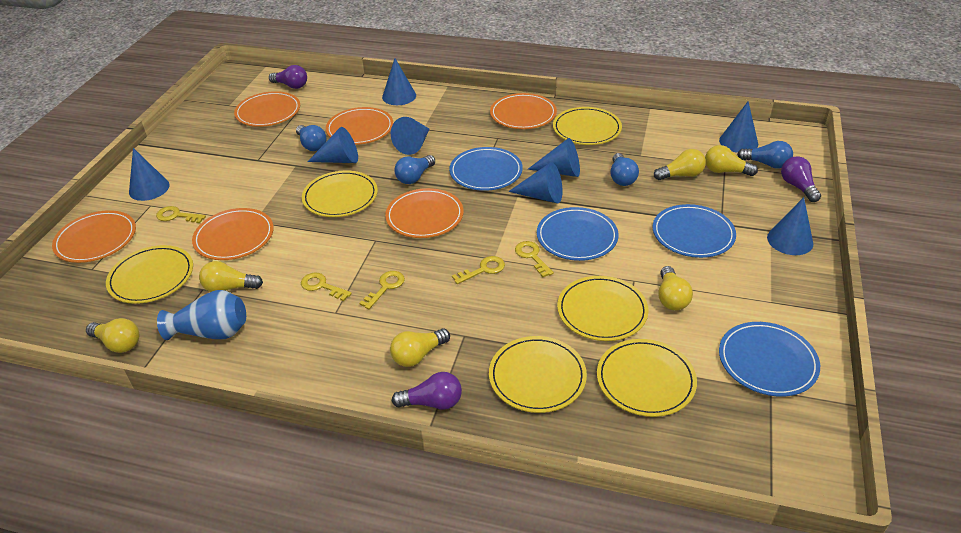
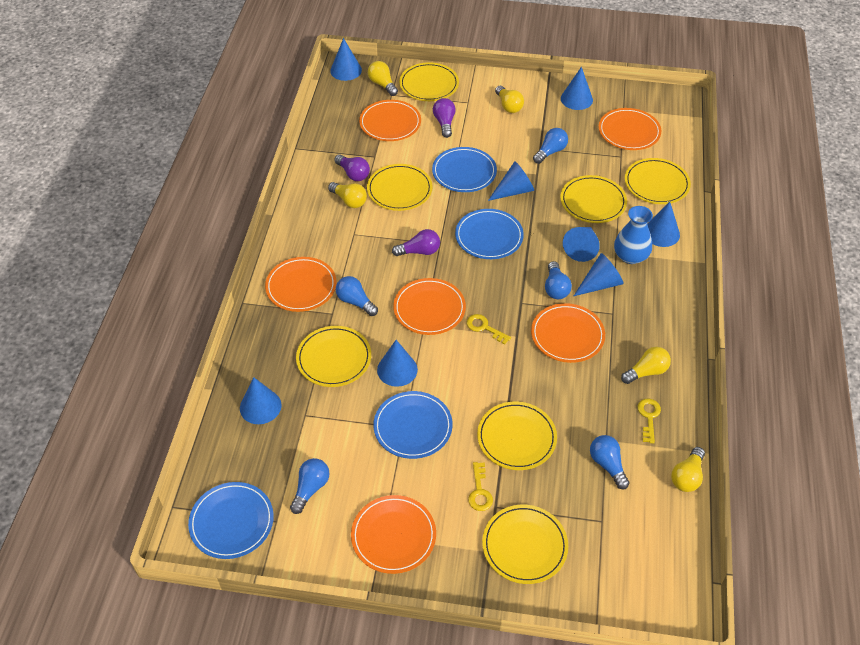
blue light bulb: 4 -> 5
yellow key: 5 -> 3
yellow light bulb: 6 -> 5
yellow plate: 6 -> 7

